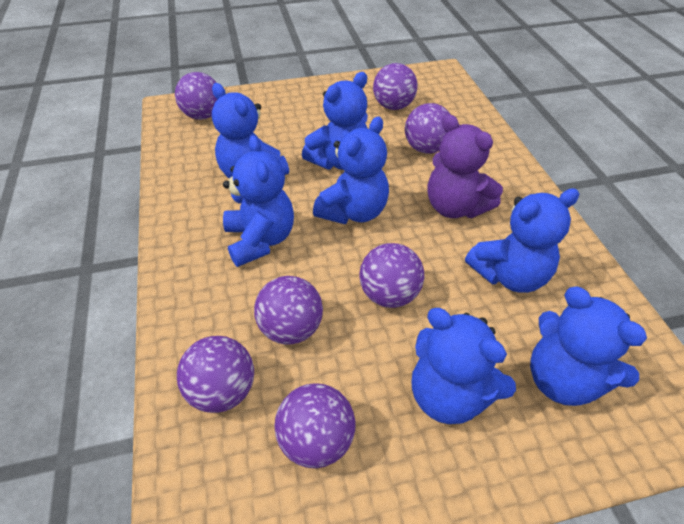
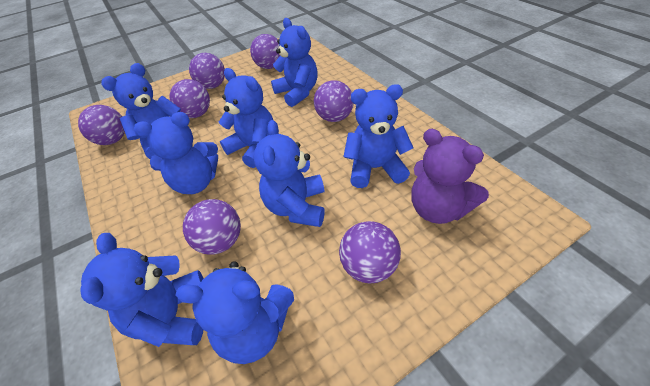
blue teddy bear: 7 -> 8

